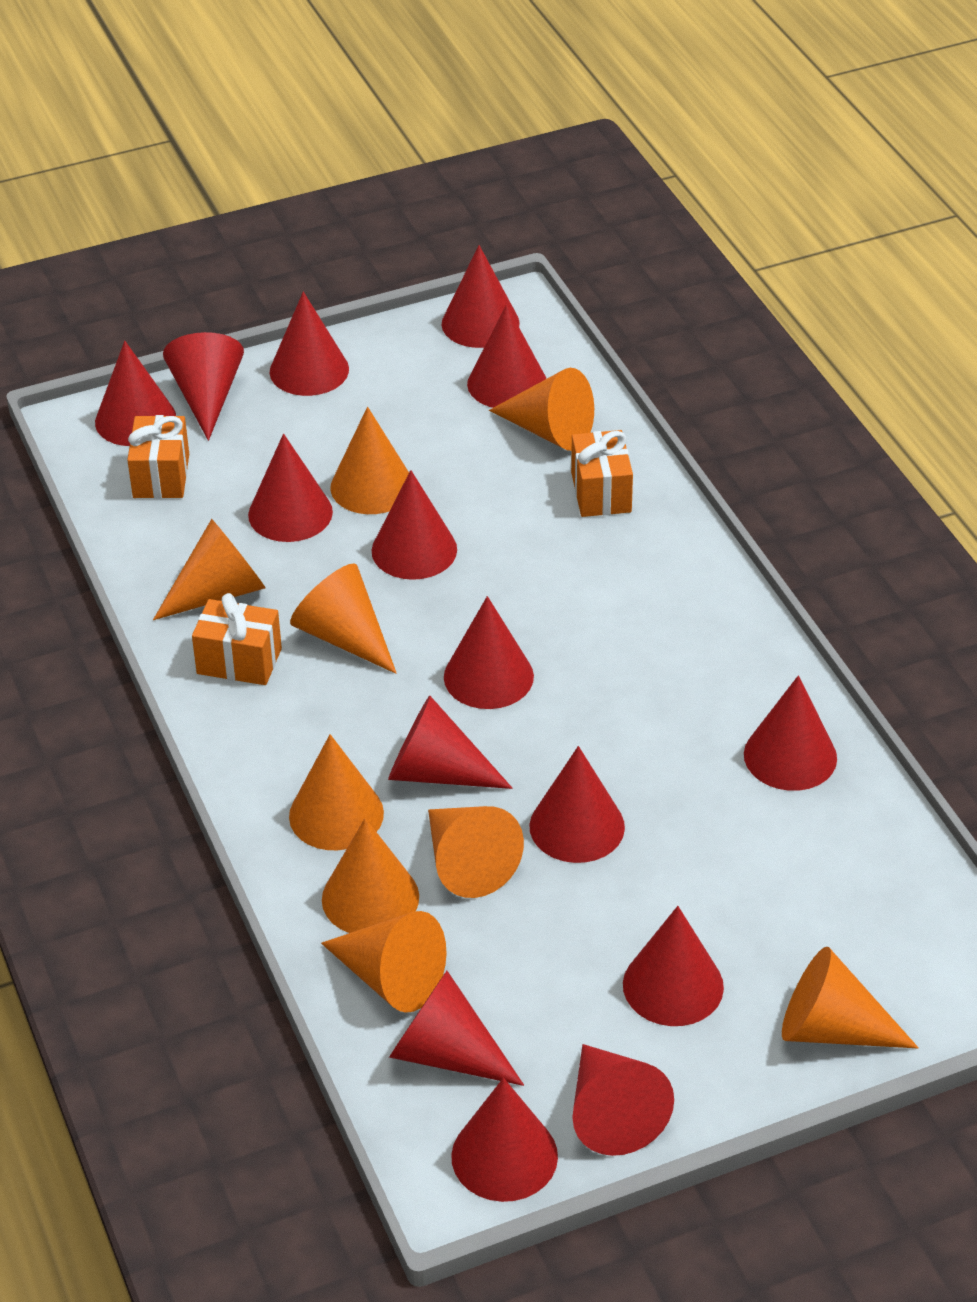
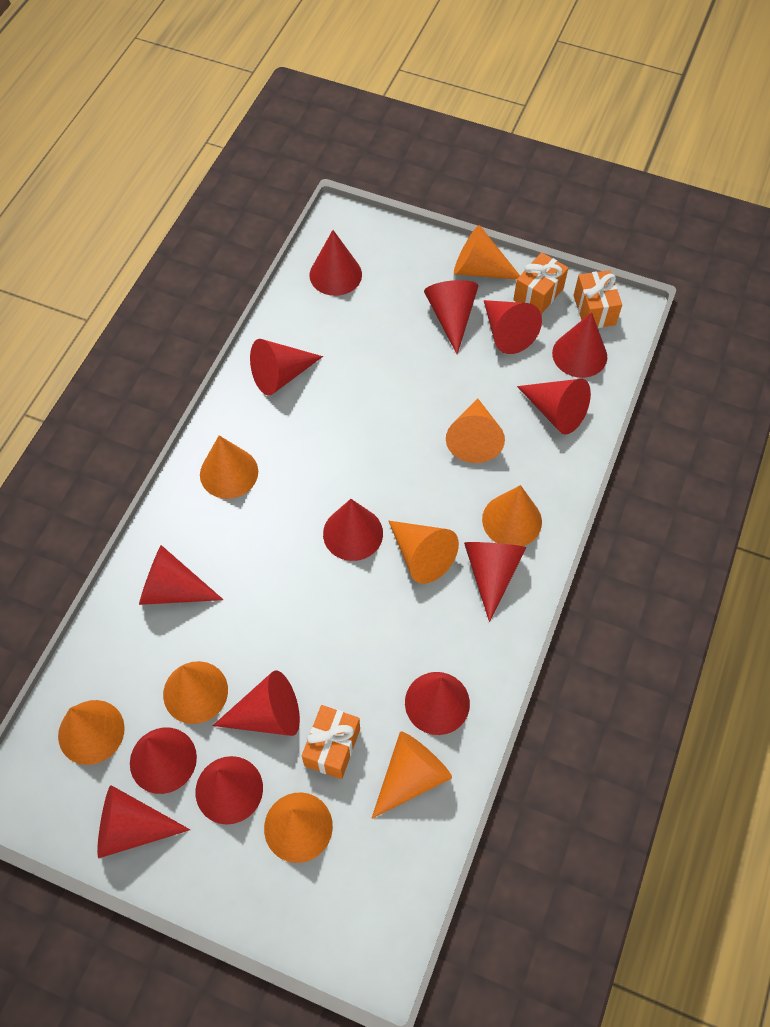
red cone: 15 -> 14

